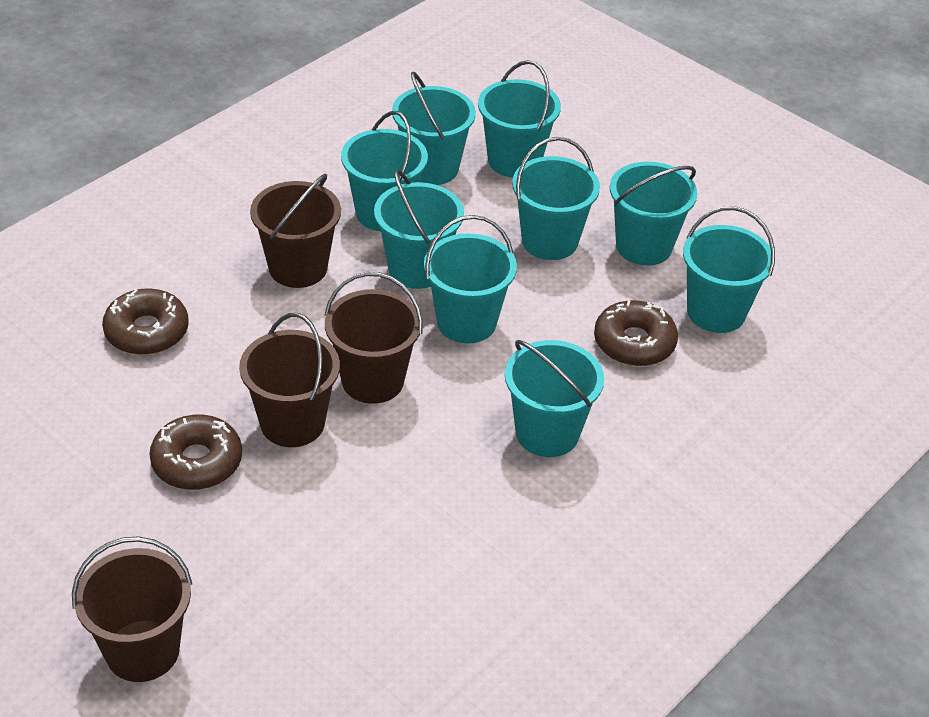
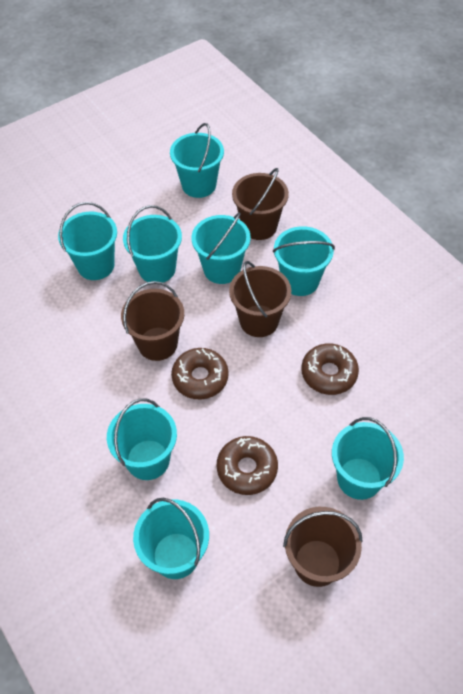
turquoise bucket: 9 -> 8

